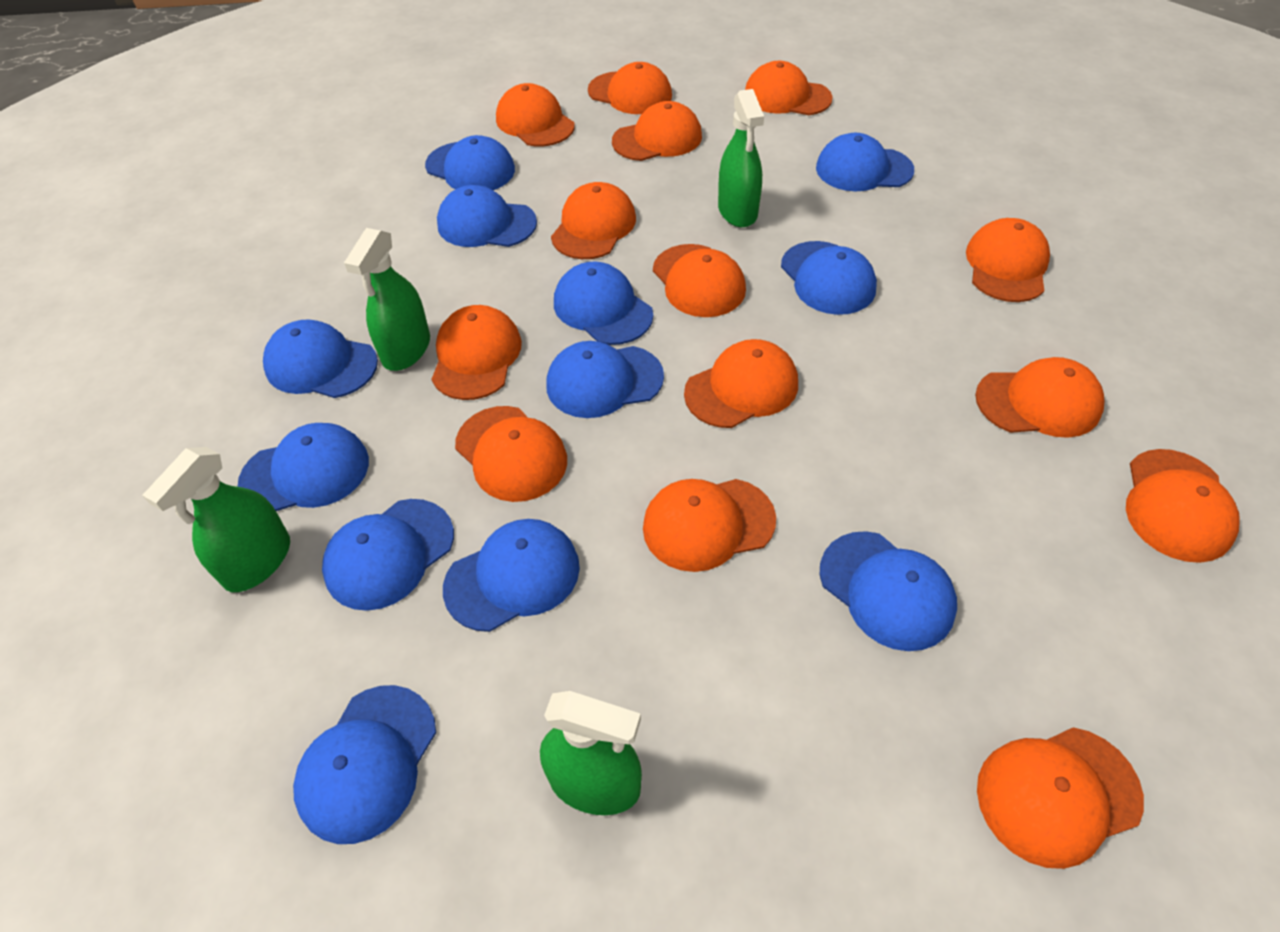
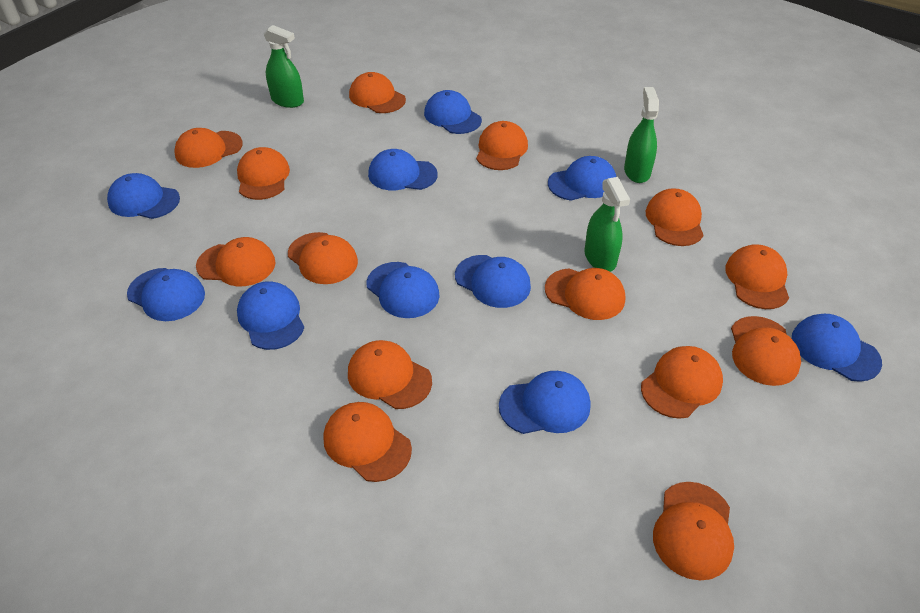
blue cap: 12 -> 10
green spray bottle: 4 -> 3

